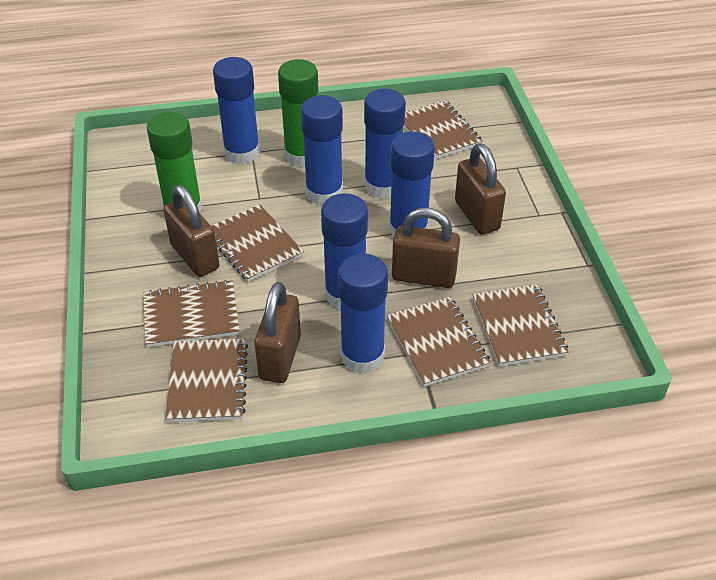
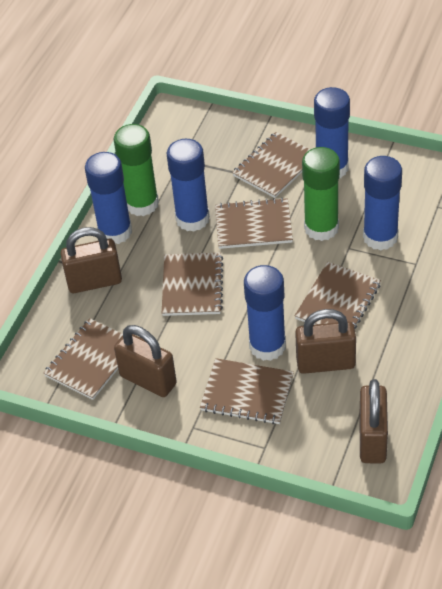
blue glue stick: 6 -> 5

